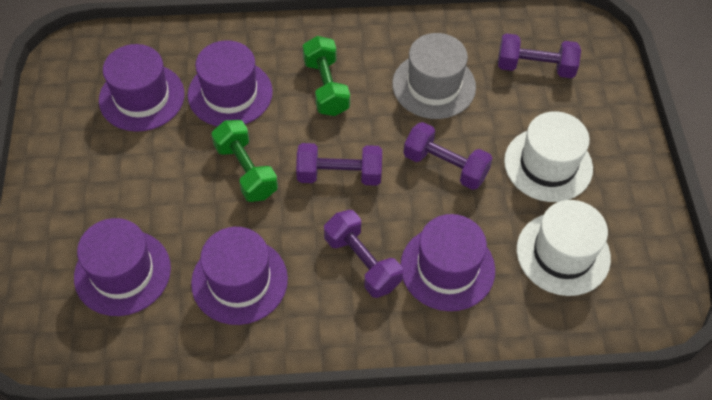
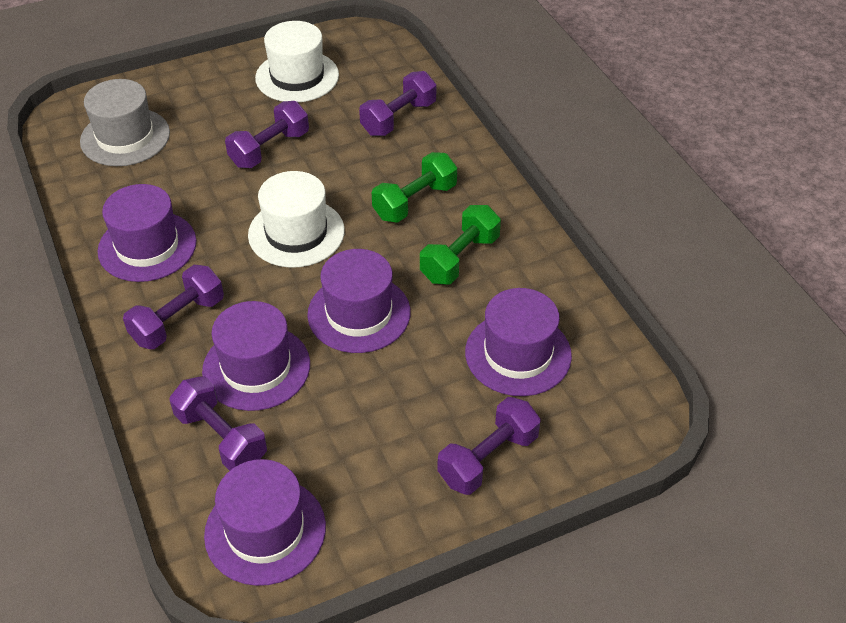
purple dumbbell: 4 -> 5

